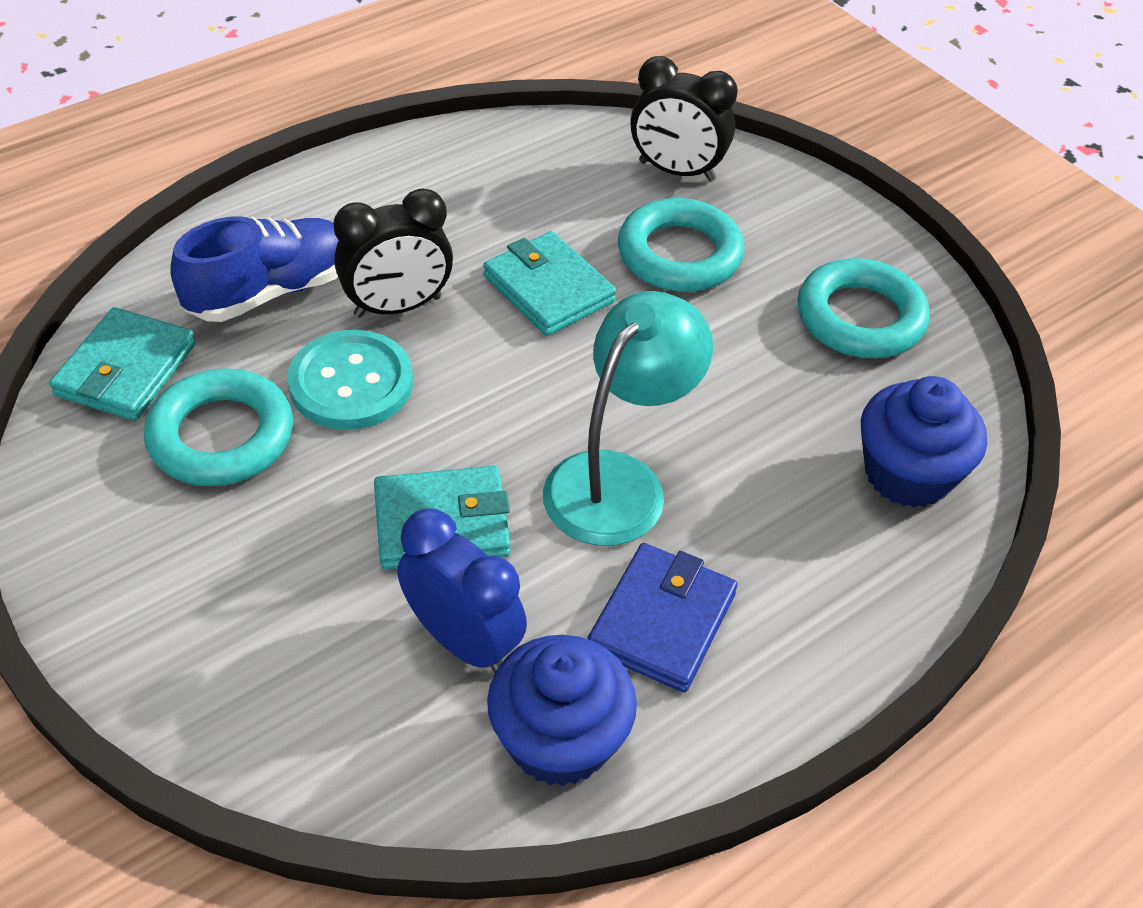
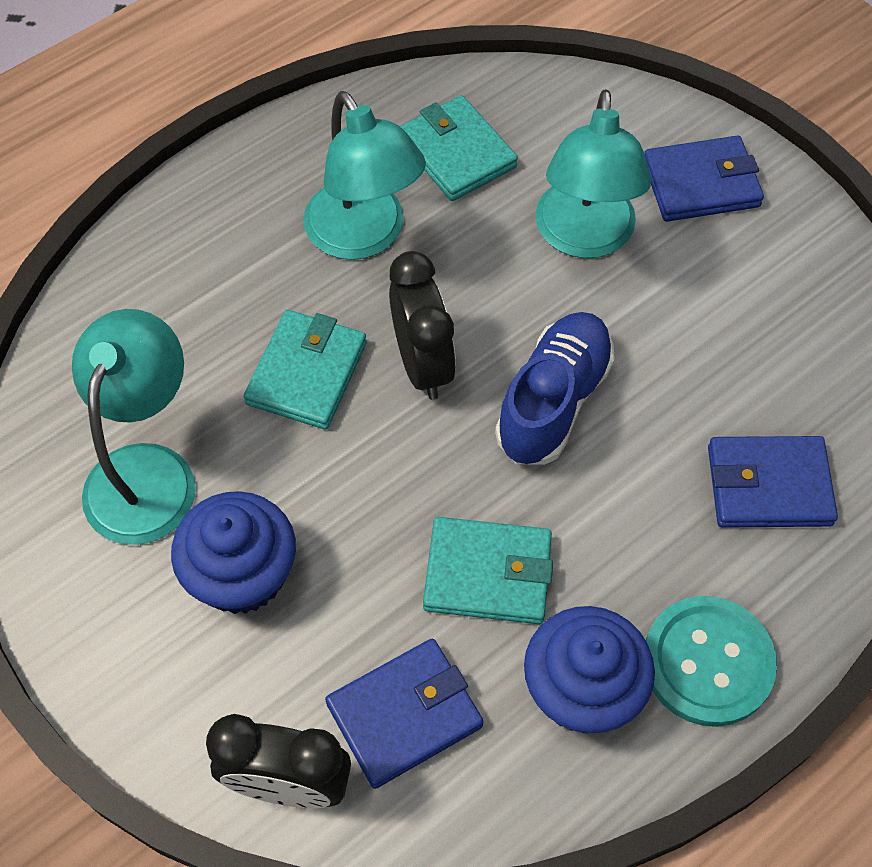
blue clock: 1 -> 0
blue wallet: 1 -> 3
turquoise lamp: 1 -> 3
turquoise ring: 3 -> 0

